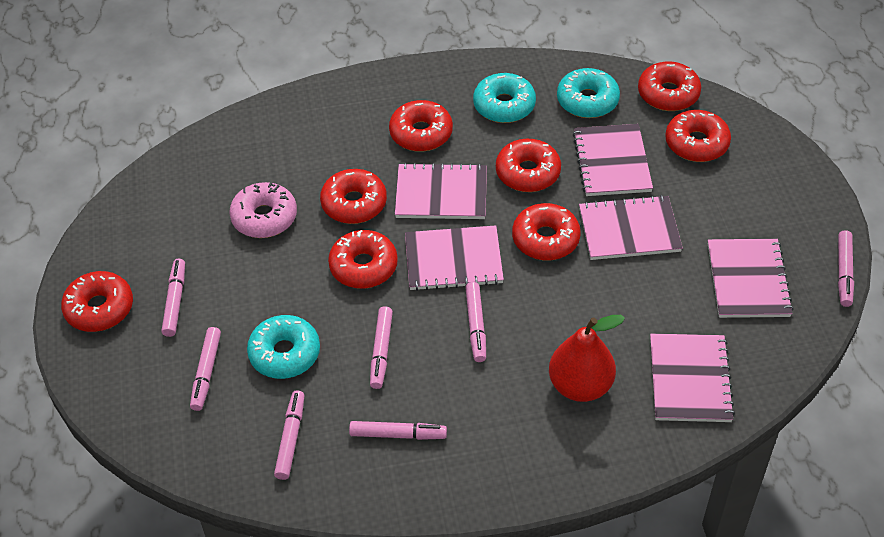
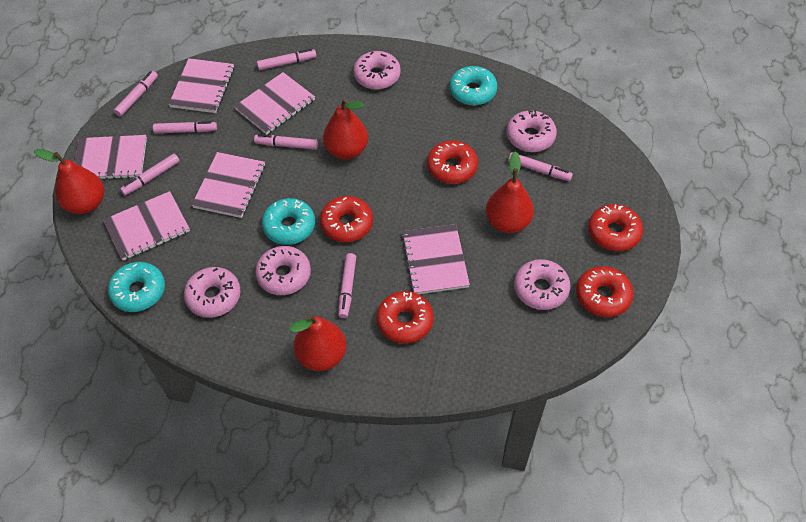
pink donut: 1 -> 5
red donut: 8 -> 5
red pear: 1 -> 4

